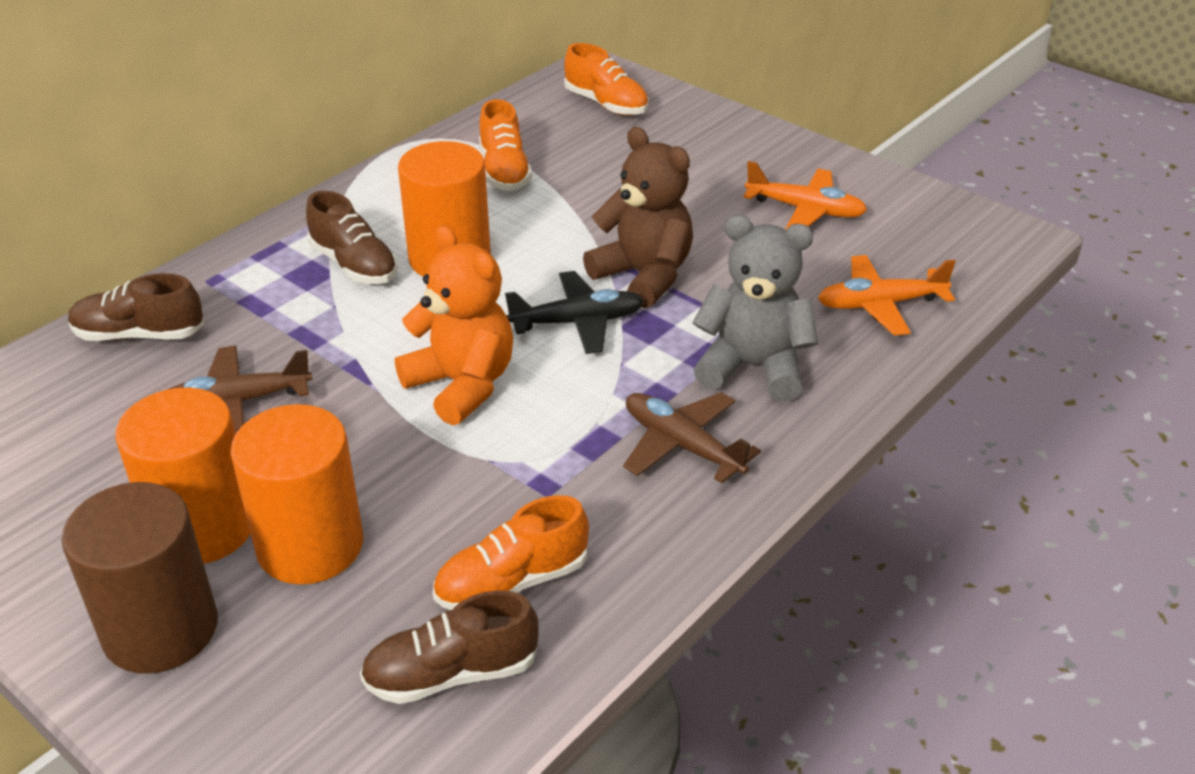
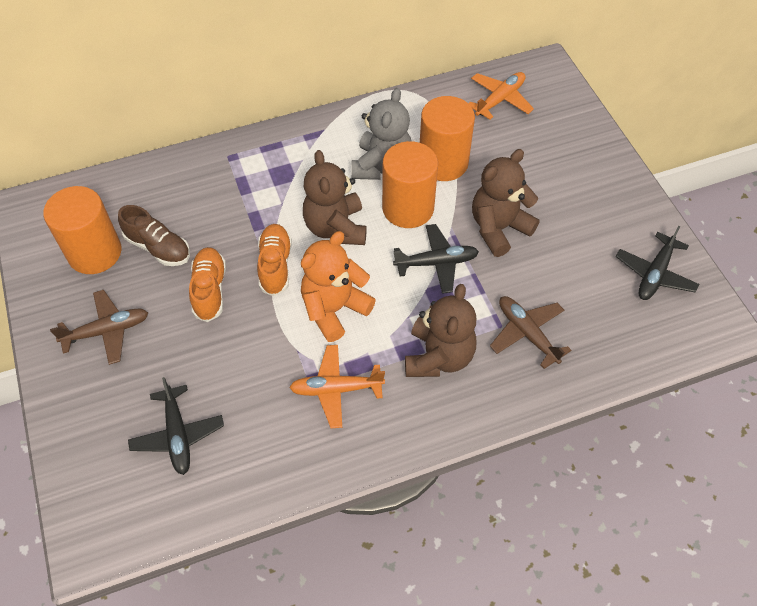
black plane: 1 -> 3
brown cylinder: 1 -> 0
brown shoe: 3 -> 1
brown teddy bear: 1 -> 3
orange shoe: 3 -> 2

